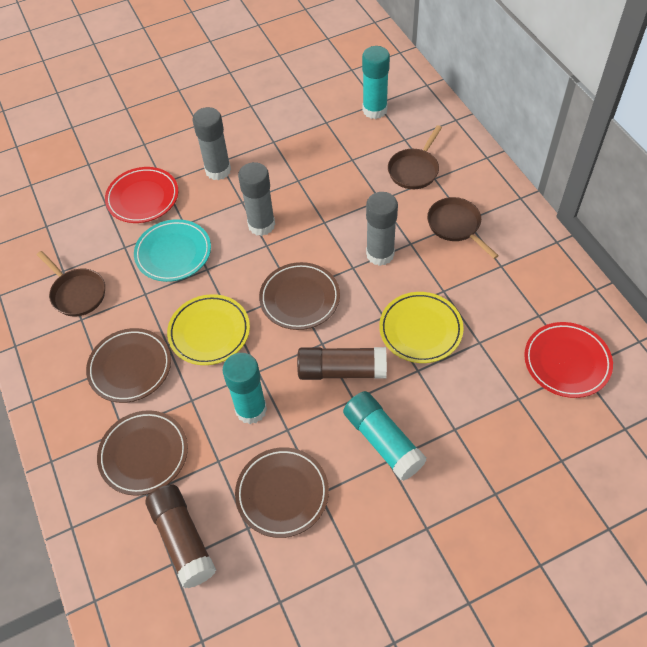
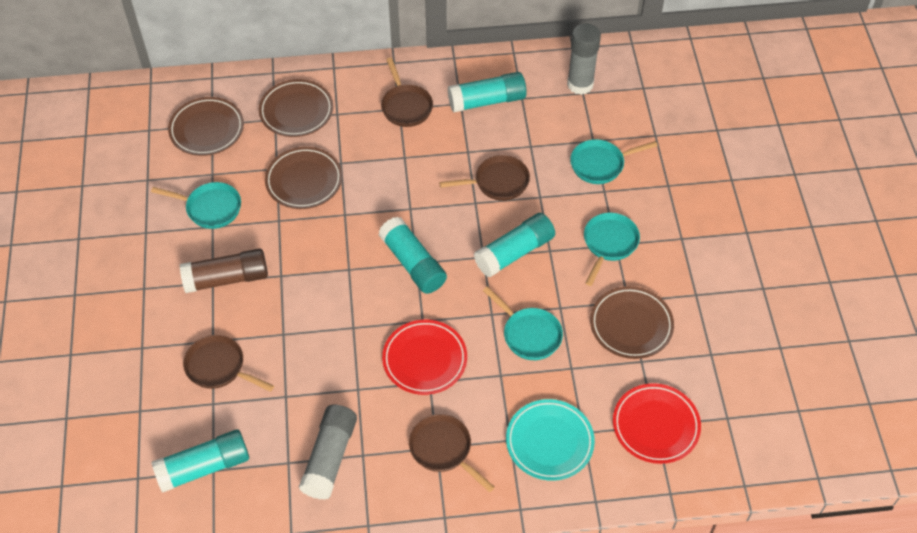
brown glue stick: 2 -> 1
brown pan: 3 -> 4
grey glue stick: 3 -> 2
turquoise glue stick: 3 -> 4
turquoise pan: 0 -> 4
yellow plate: 2 -> 0

